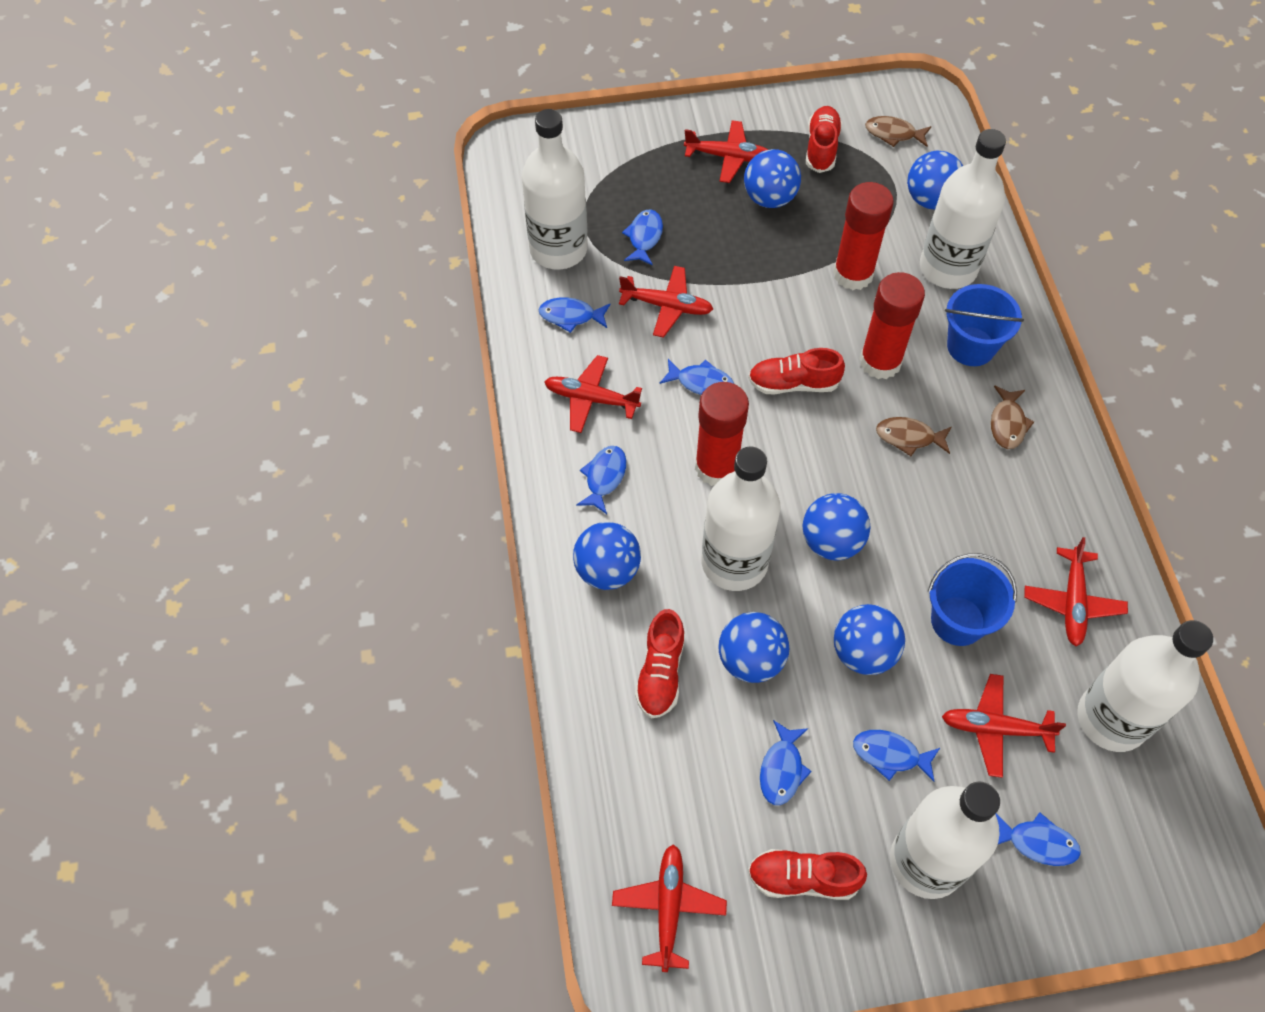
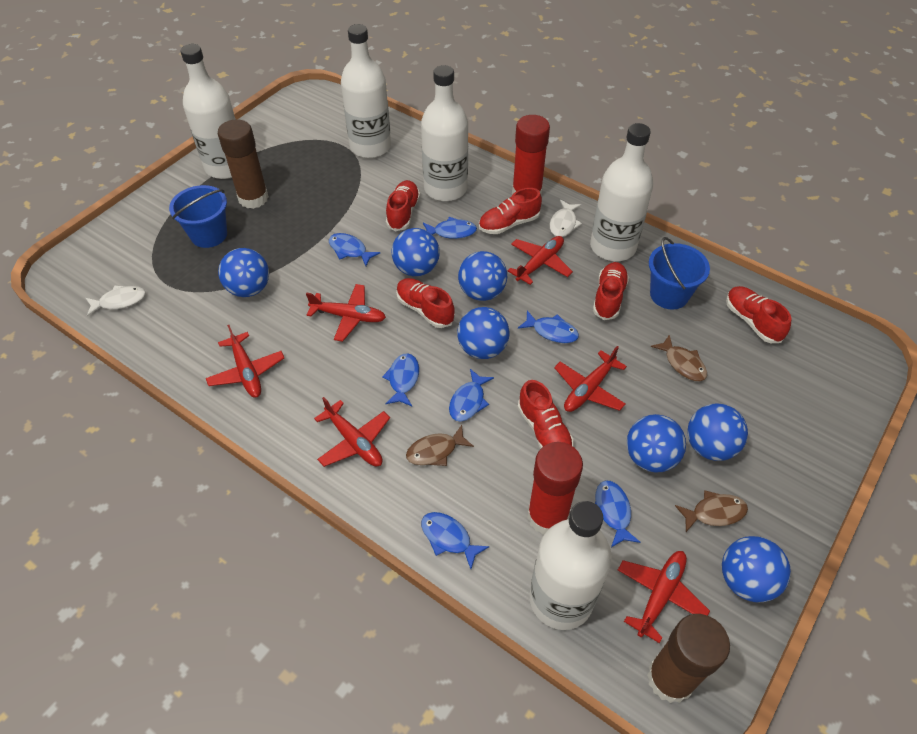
blue ball: 6 -> 7
brown glue stick: 0 -> 2
red glue stick: 3 -> 2
red shoe: 4 -> 6
white fish: 0 -> 2

